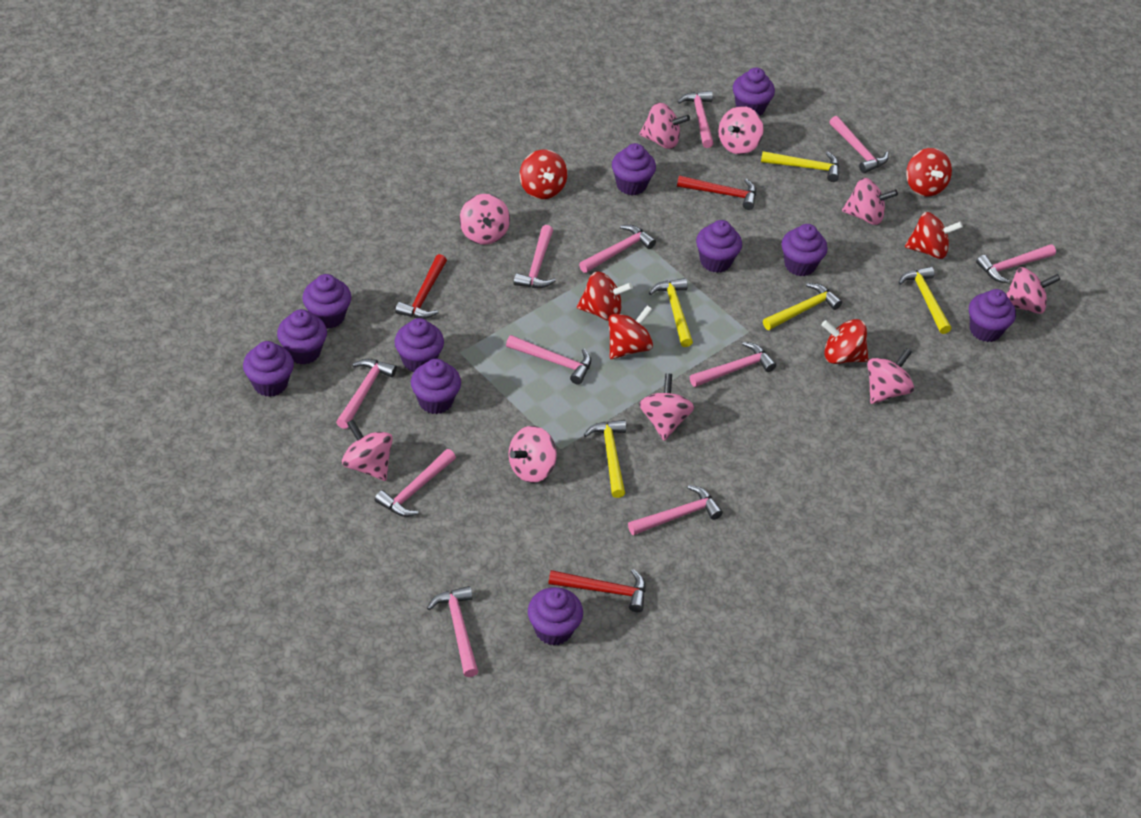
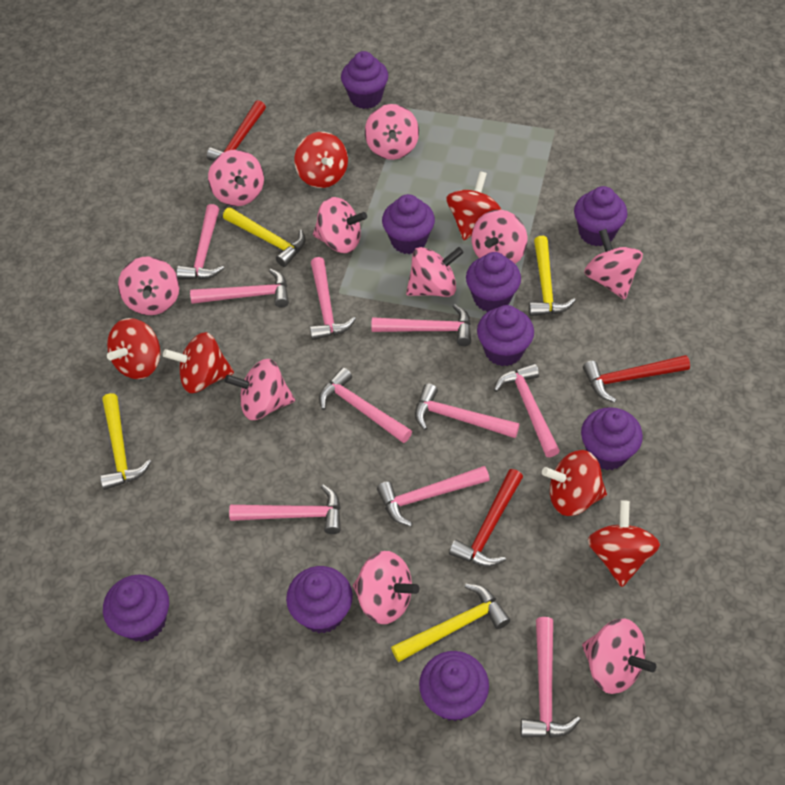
pink hammer: 11 -> 10
pink spinning top: 9 -> 10
purple cupcake: 11 -> 9
yellow hammer: 5 -> 4

